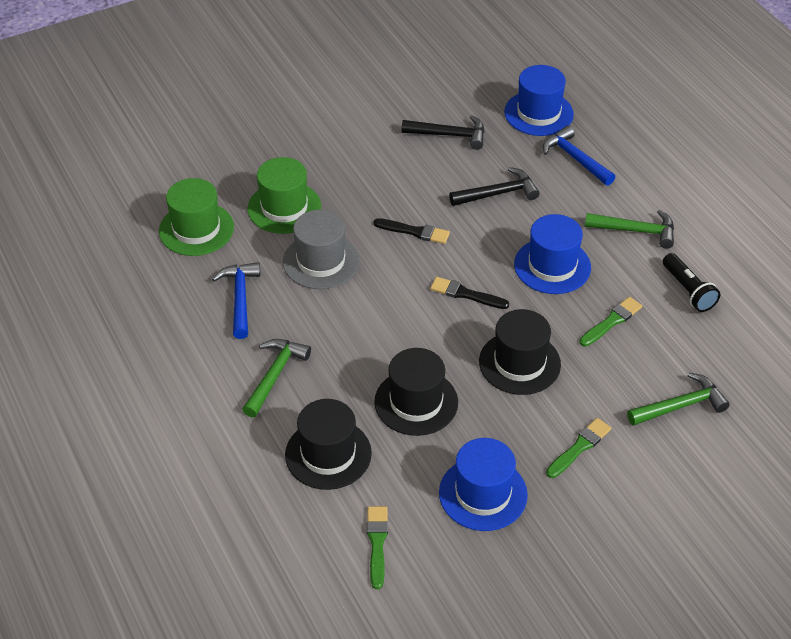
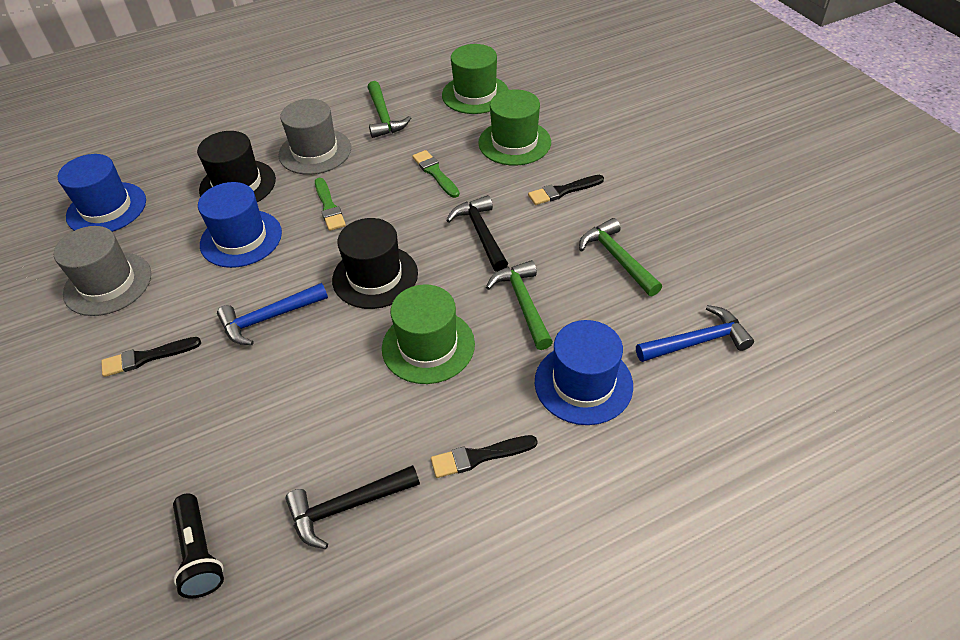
black brush: 2 -> 3
black hat: 3 -> 2
green brush: 3 -> 2
green hat: 2 -> 3
grey hat: 1 -> 2

